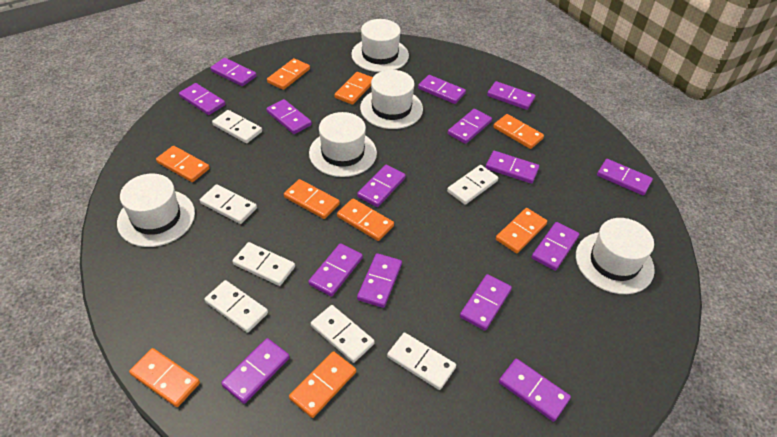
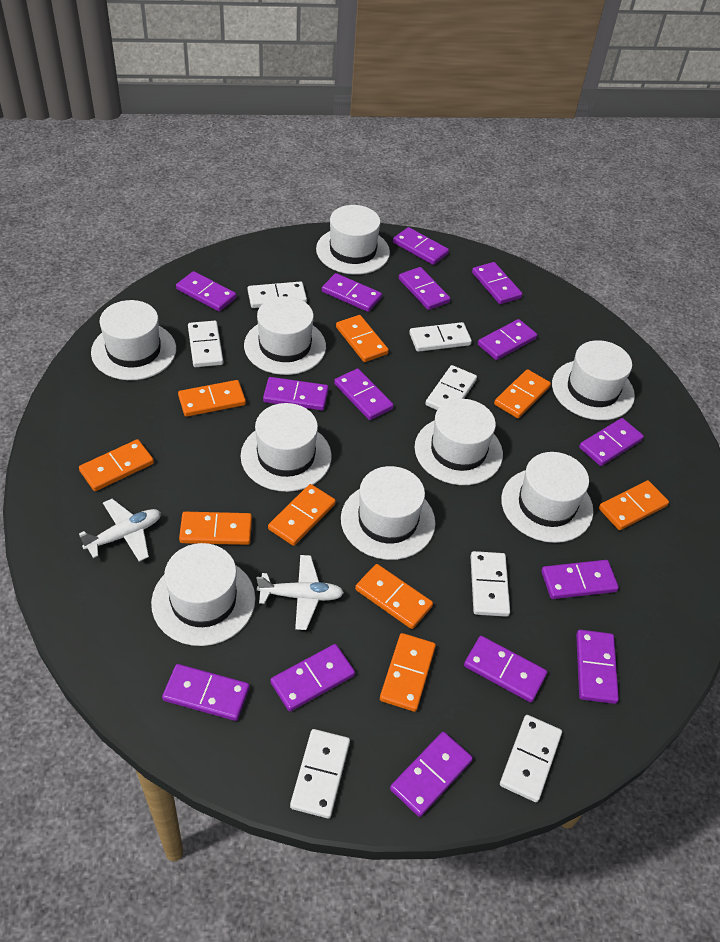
white hat: 5 -> 9
white plane: 0 -> 2

